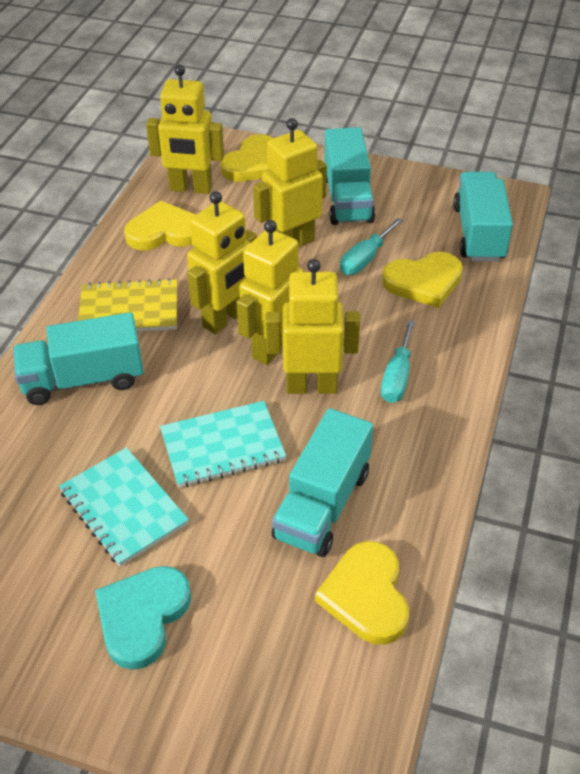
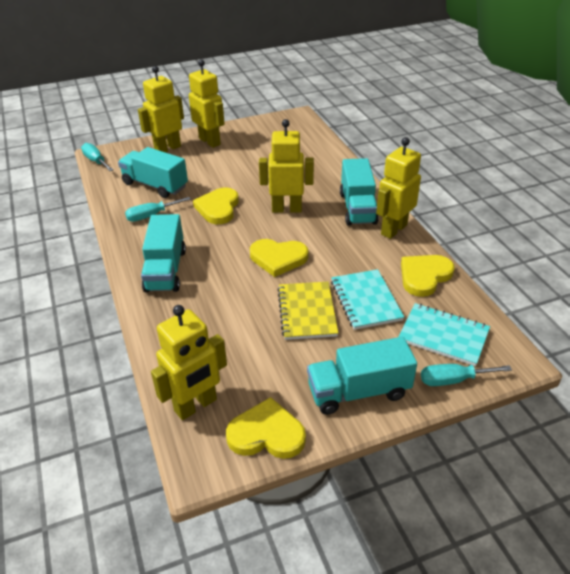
turquoise heart: 1 -> 0
turquoise screwdriver: 2 -> 3

